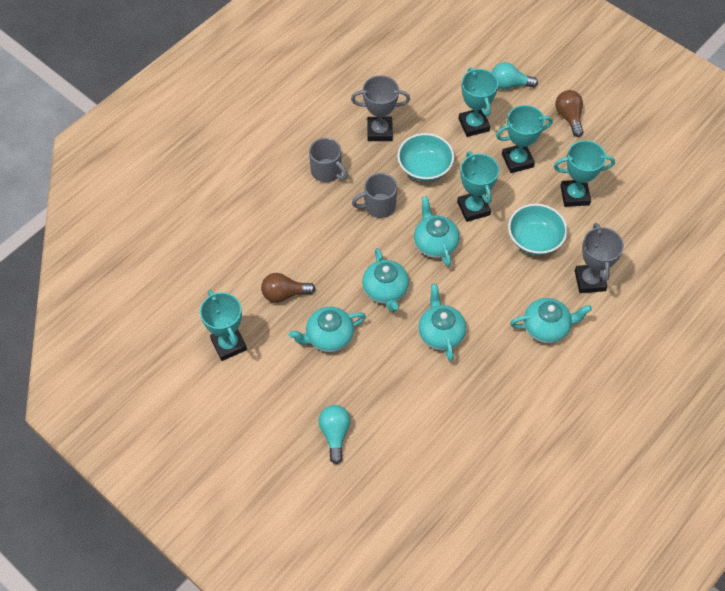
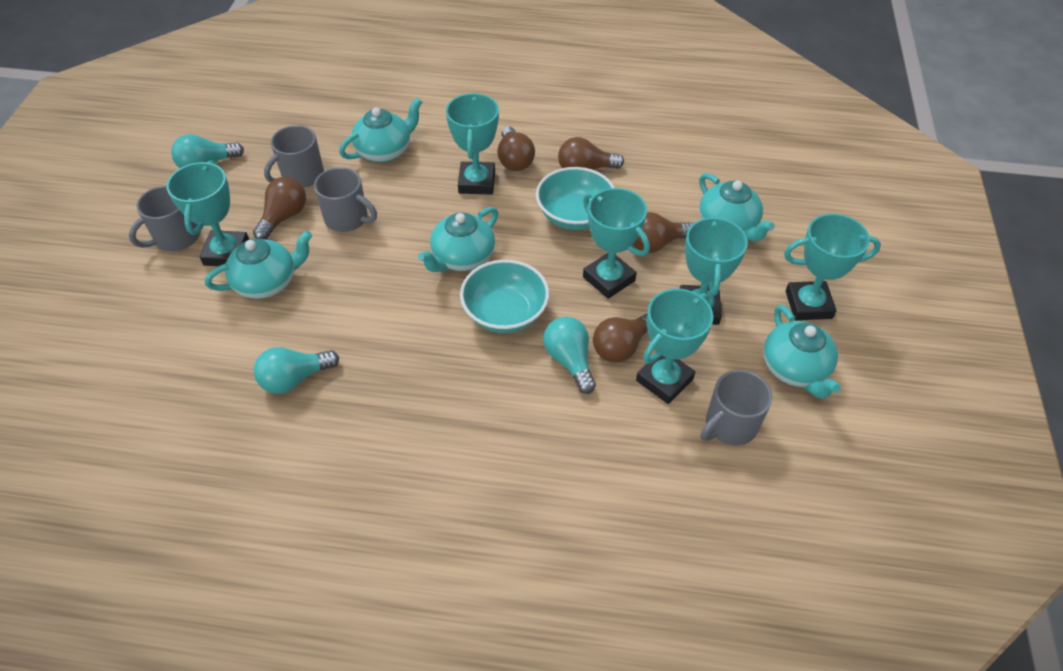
brown light bulb: 2 -> 5
grey mug: 2 -> 4
grey trophy: 2 -> 0
turquoise light bulb: 2 -> 3
turquoise trophy: 5 -> 6

